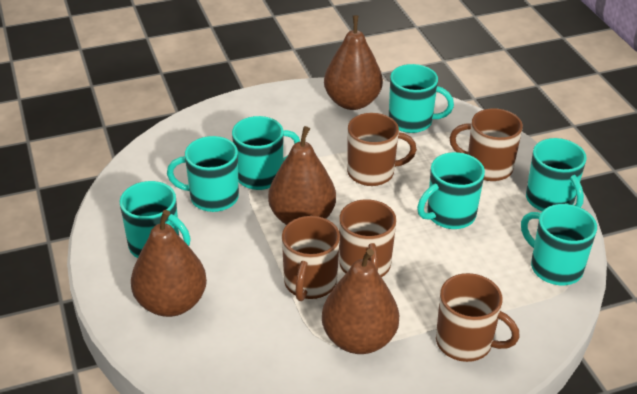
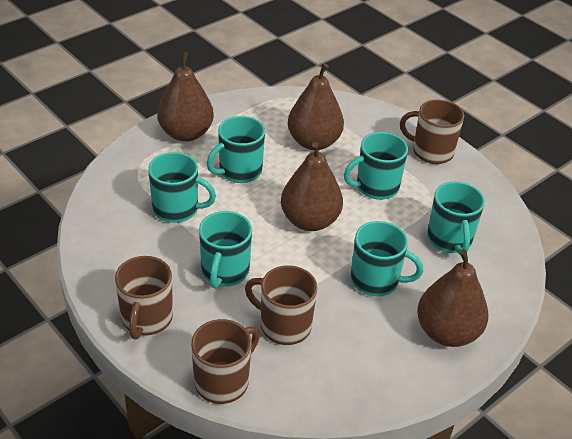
brown mug: 5 -> 4
turquoise mug: 7 -> 6

